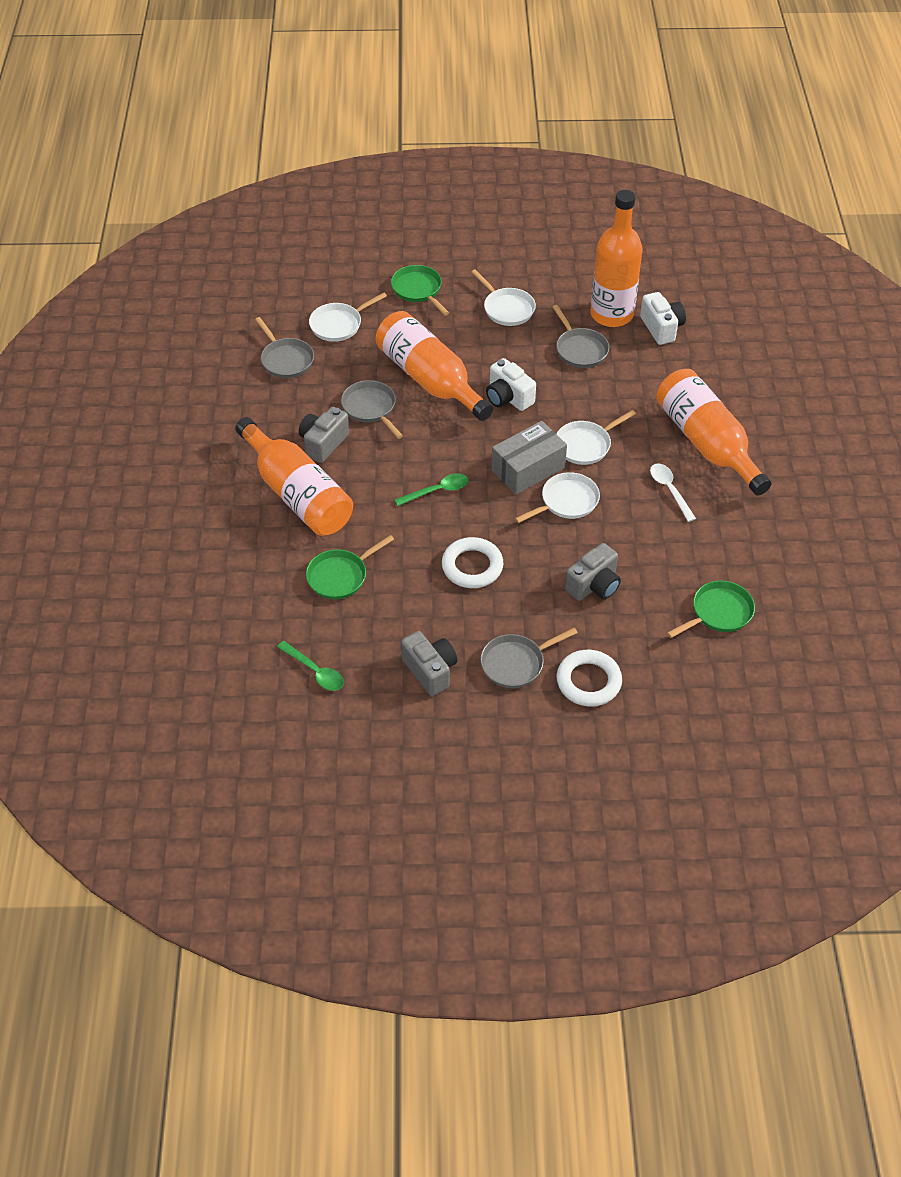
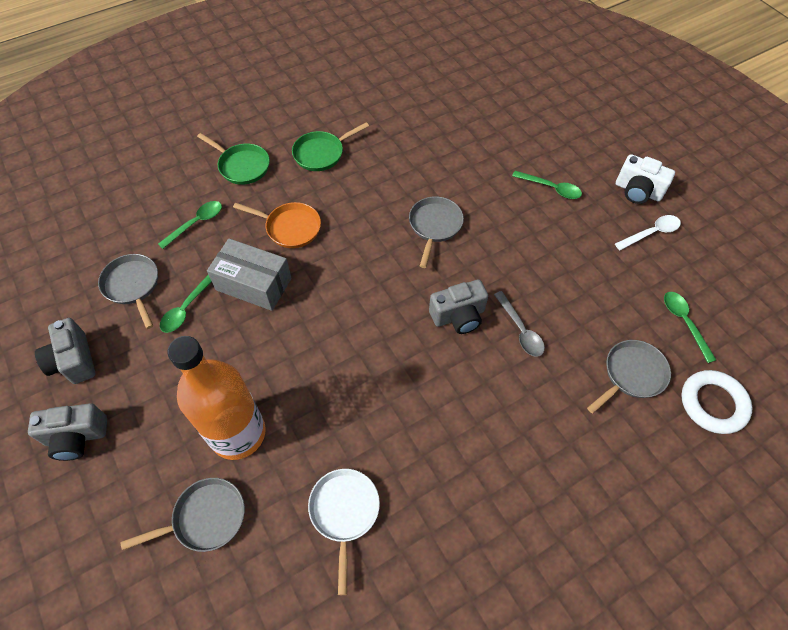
green pan: 3 -> 2
green spoon: 2 -> 4
grey spoon: 0 -> 1
orange bottle: 4 -> 1
orange pan: 0 -> 1
white camera: 2 -> 1
white pan: 4 -> 1
white ring: 2 -> 1

